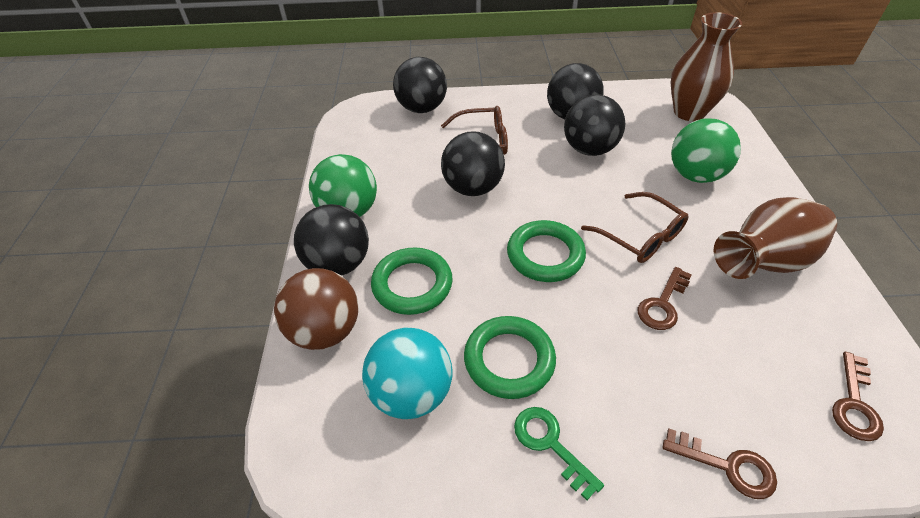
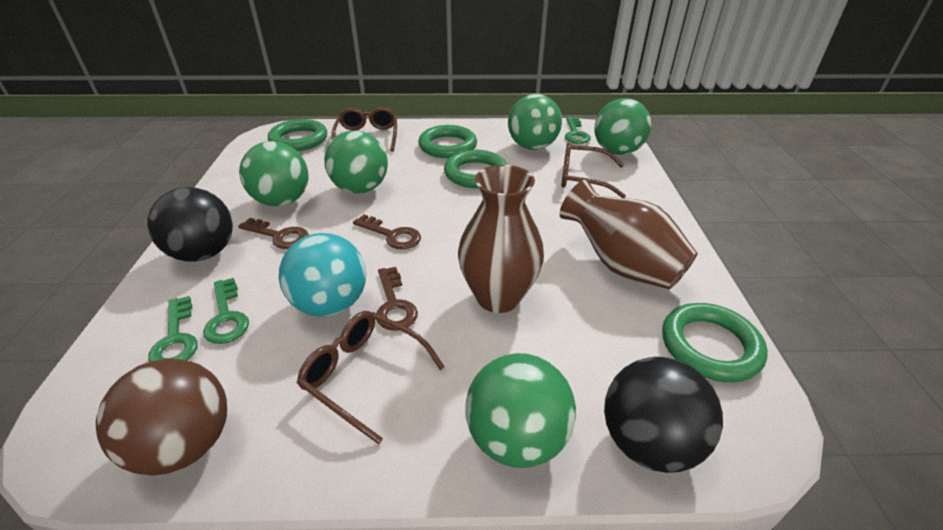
black ball: 5 -> 2
brown glasses: 2 -> 3
green ball: 2 -> 5
green key: 1 -> 3
green ring: 3 -> 4

